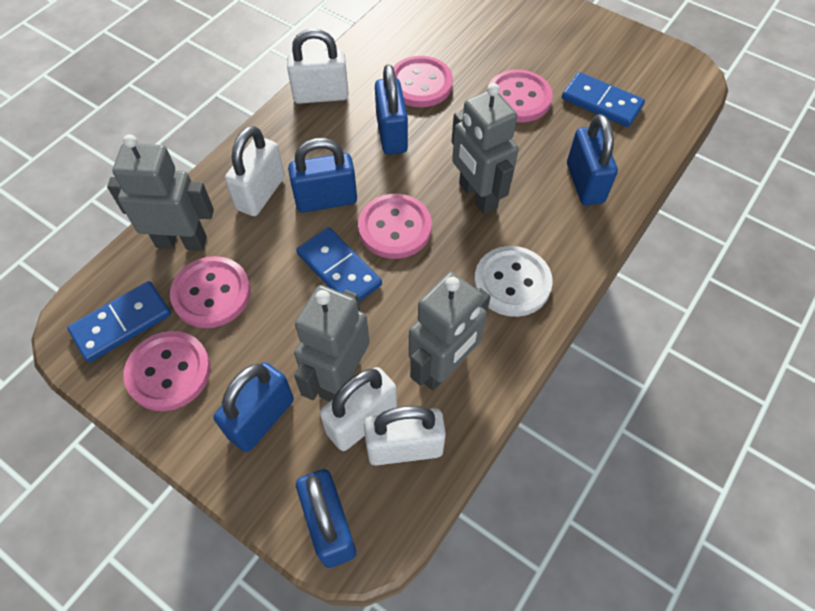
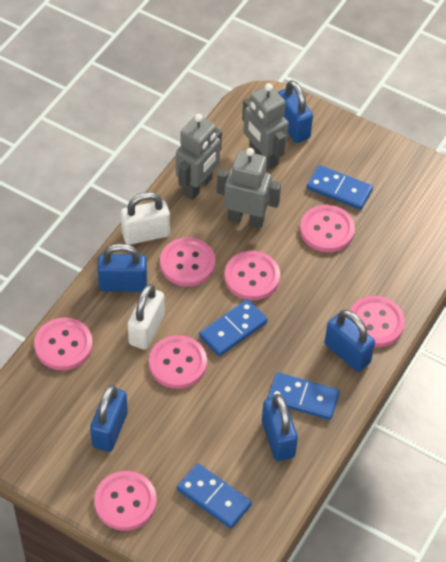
blue domino: 3 -> 4
grey robot: 4 -> 3
pink button: 5 -> 7
white button: 1 -> 0
white padlock: 4 -> 2

